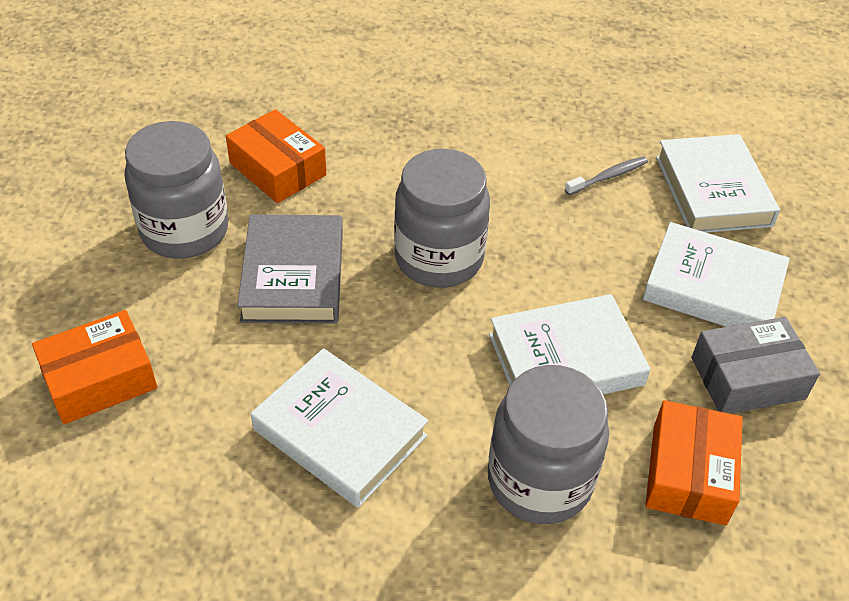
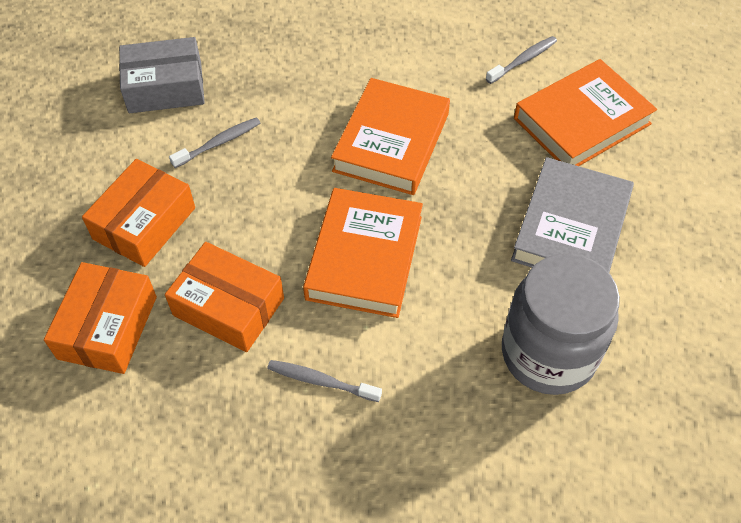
grey jar: 3 -> 1
grey toothbrush: 1 -> 3
orange book: 0 -> 3
white book: 4 -> 0

